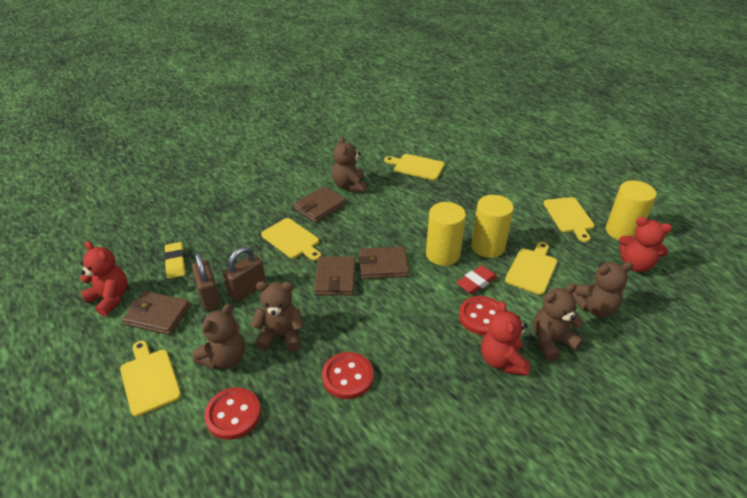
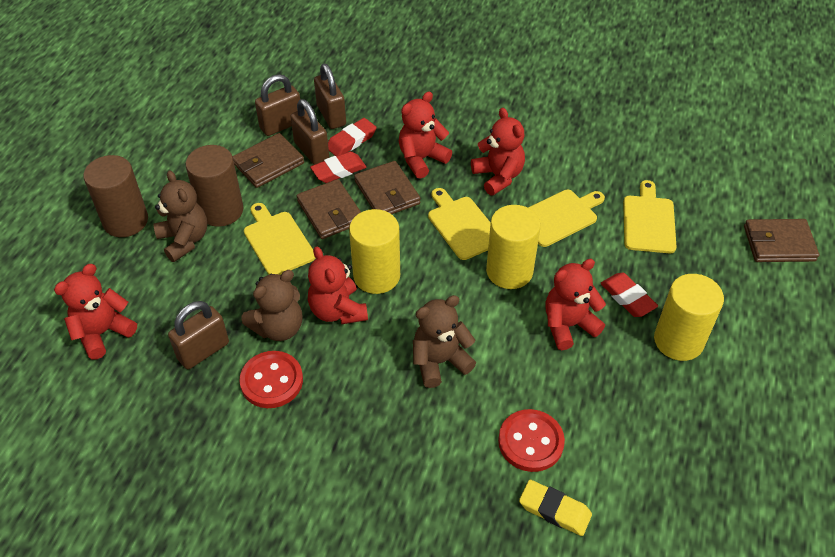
brown cylinder: 0 -> 2
brown padlock: 2 -> 4
brown teddy bear: 5 -> 3
red button: 3 -> 2
red eraser: 1 -> 3
red teddy bear: 3 -> 5
yellow cutting board: 5 -> 4

